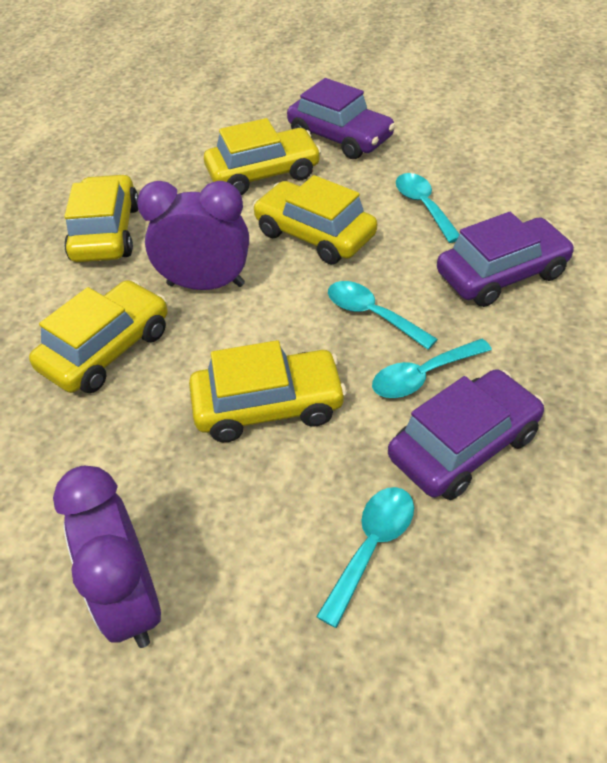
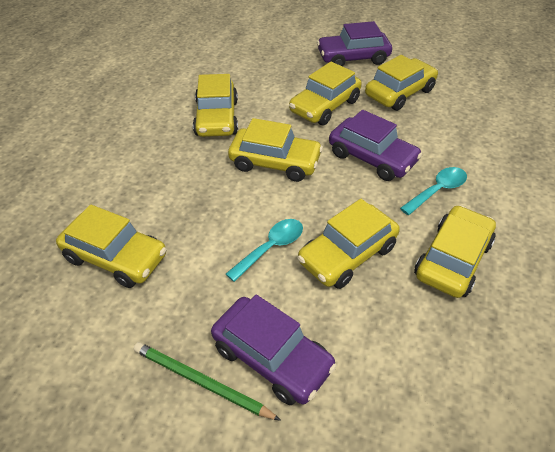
green pencil: 0 -> 1
purple clock: 2 -> 0
turquoise spoon: 4 -> 2
yellow car: 5 -> 7

